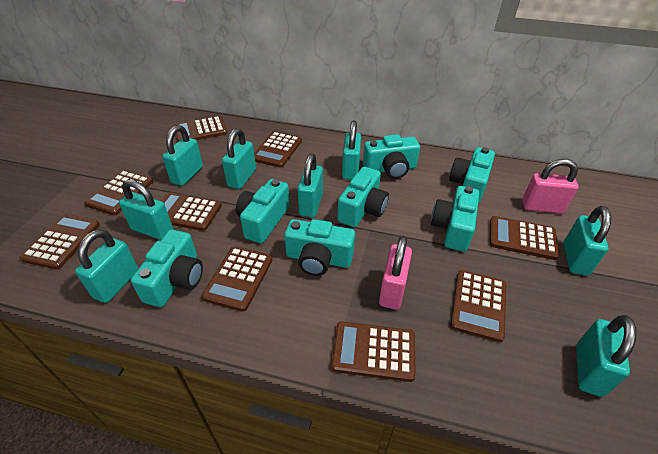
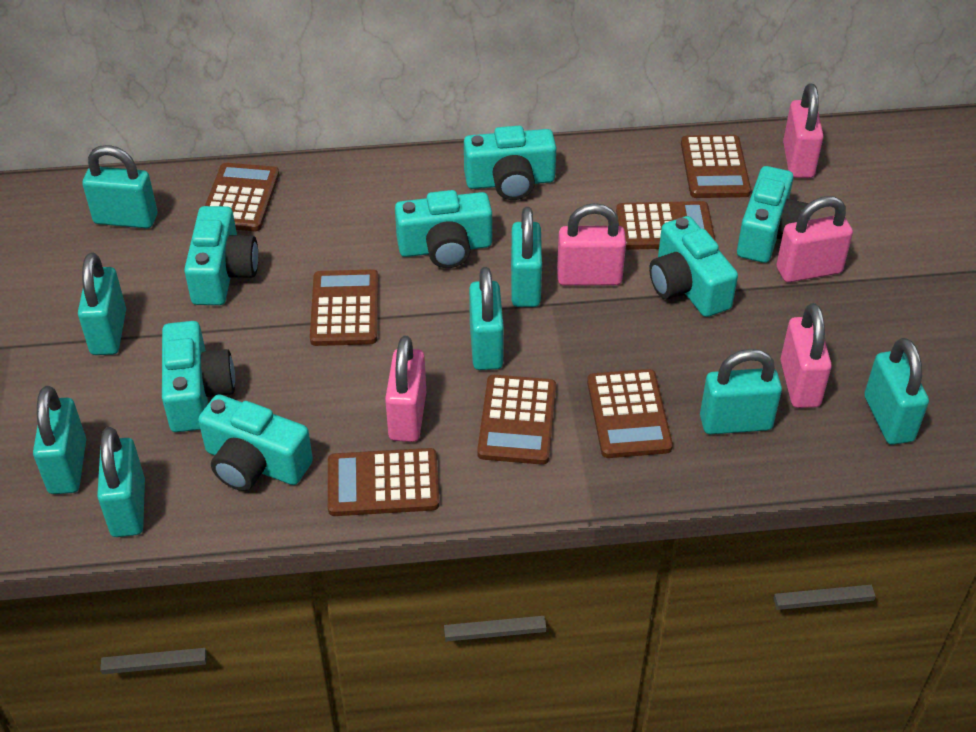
brown calculator: 9 -> 7
pink padlock: 2 -> 5

